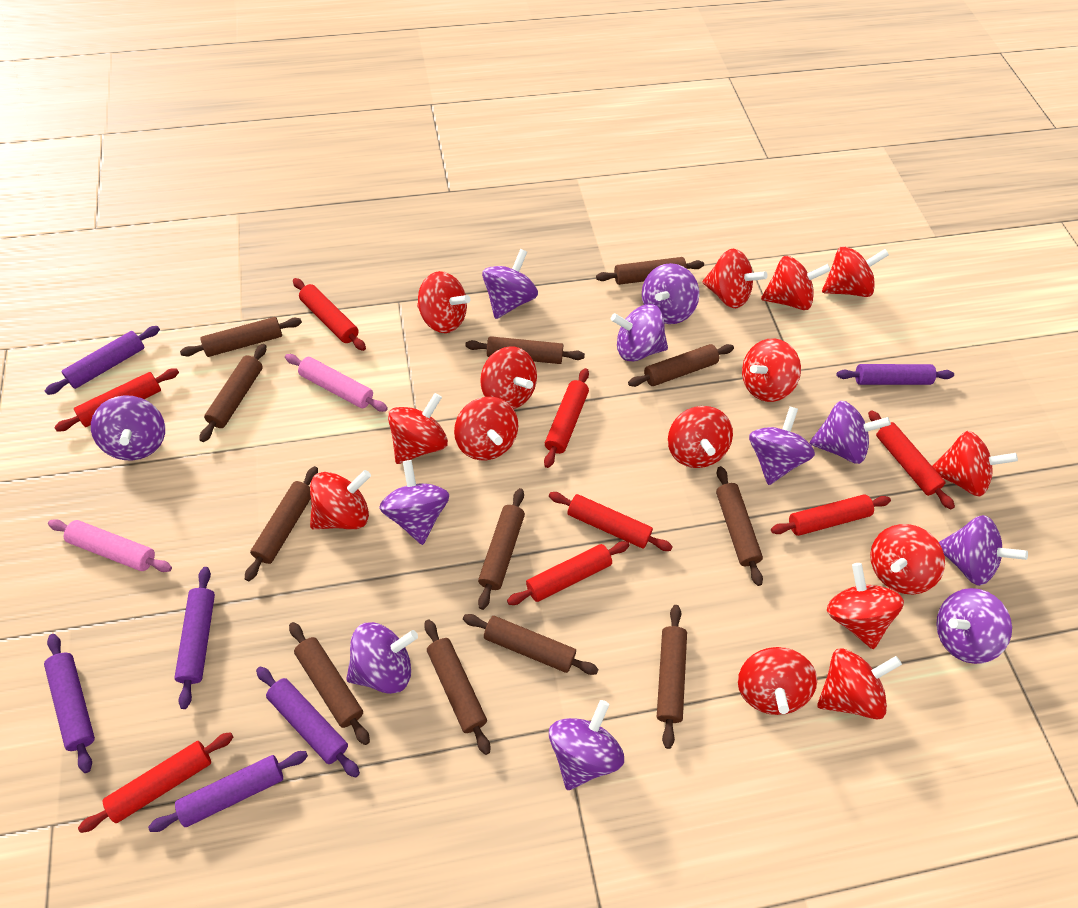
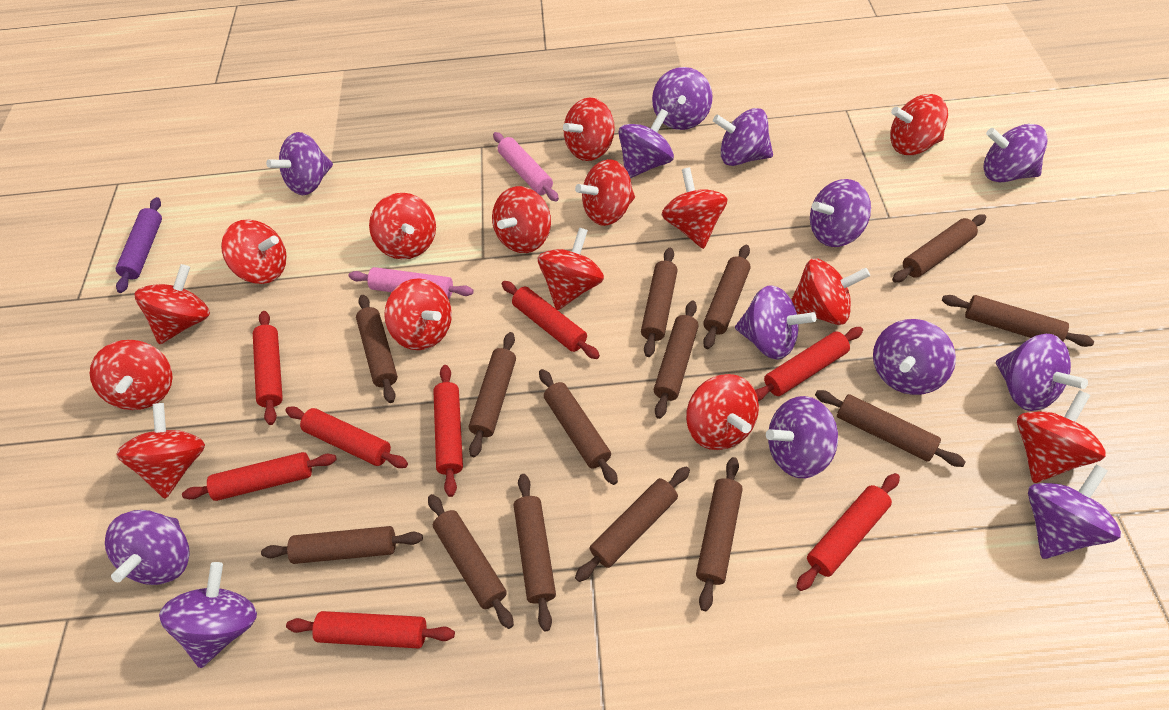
brown rolling pin: 12 -> 14
purple rolling pin: 6 -> 1
purple spinning top: 11 -> 13

